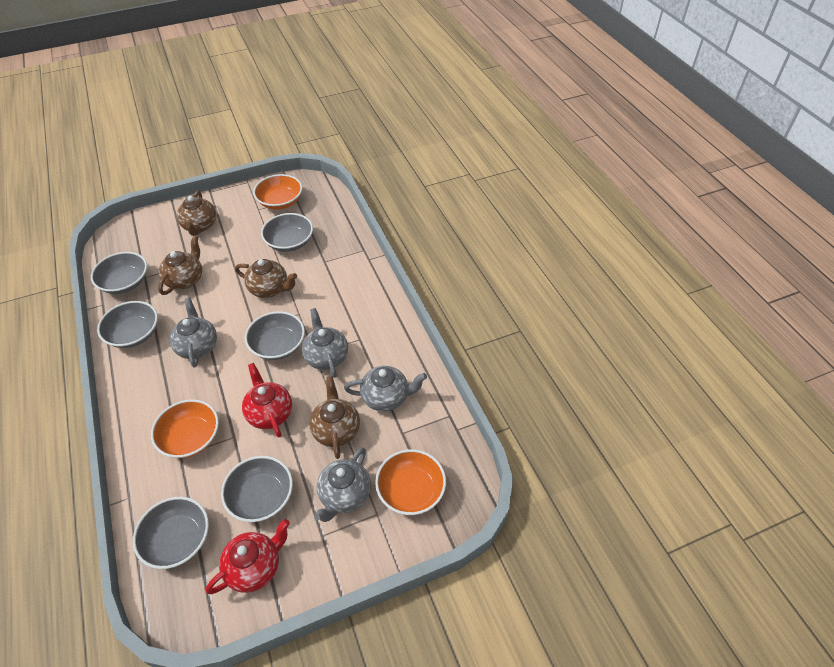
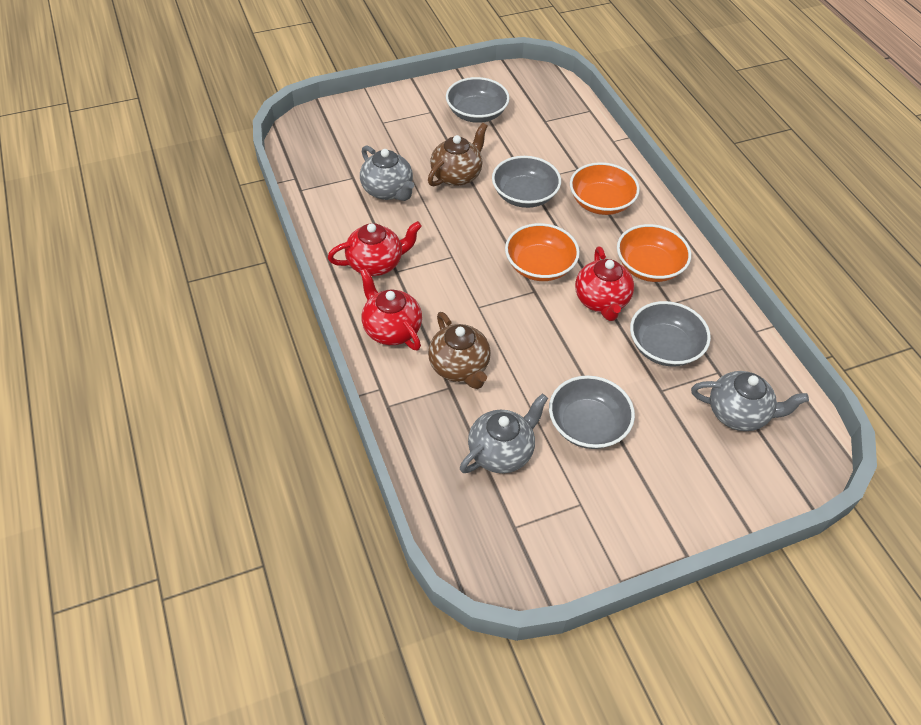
brown teapot: 4 -> 2
grey bowl: 6 -> 4
grey teapot: 4 -> 3
red teapot: 2 -> 3

